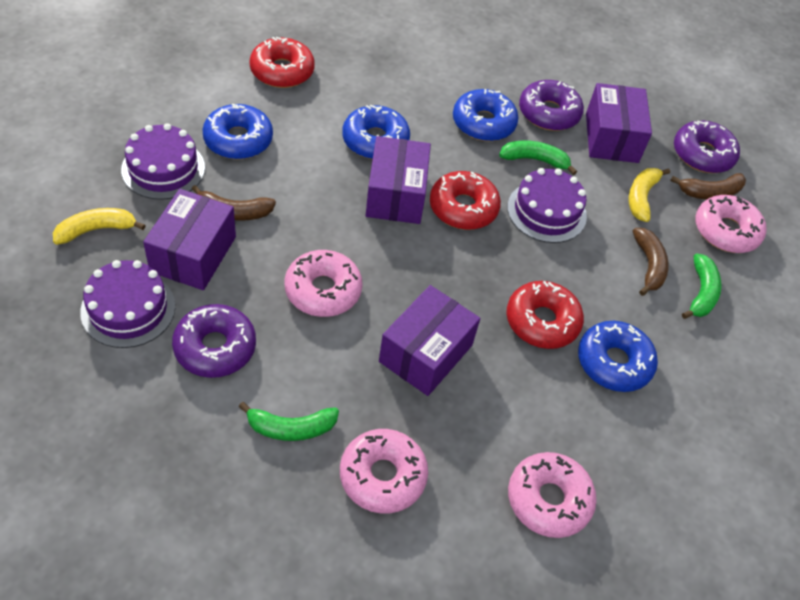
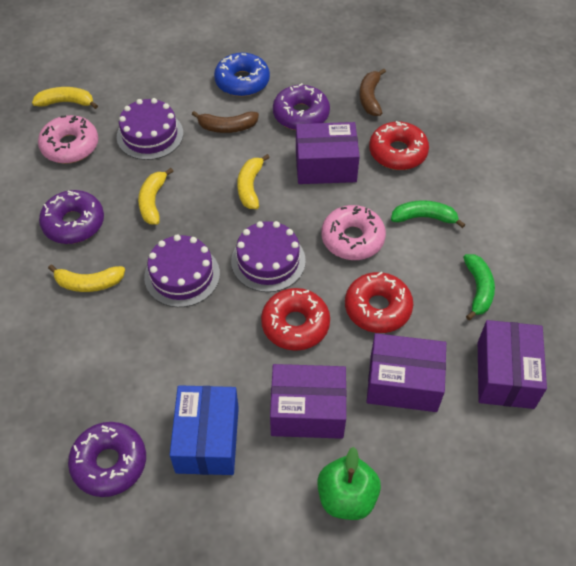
blue box: 0 -> 1
blue donut: 4 -> 1
brown banana: 3 -> 2
green apple: 0 -> 1
green banana: 3 -> 2
pink donut: 4 -> 2
yellow banana: 2 -> 4

